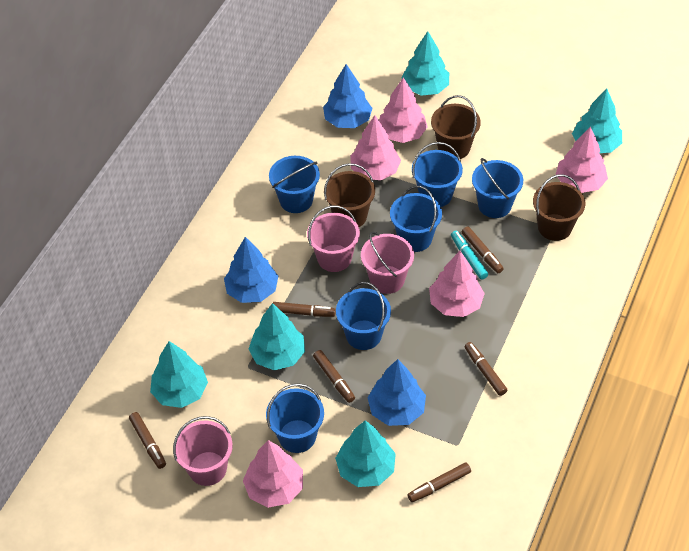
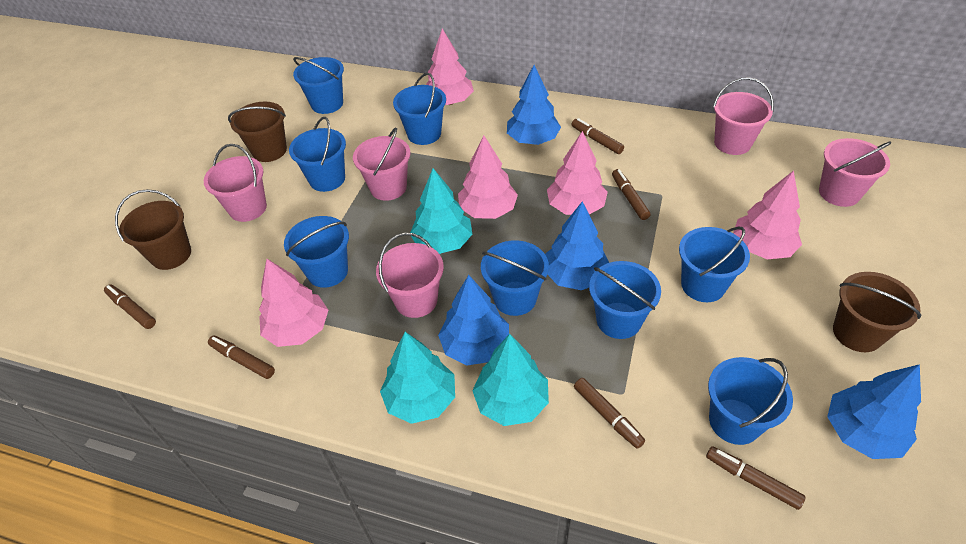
blue bucket: 6 -> 8
blue tree: 3 -> 4
pink bucket: 3 -> 5
turquoise marker: 1 -> 0
turquoise tree: 5 -> 3

